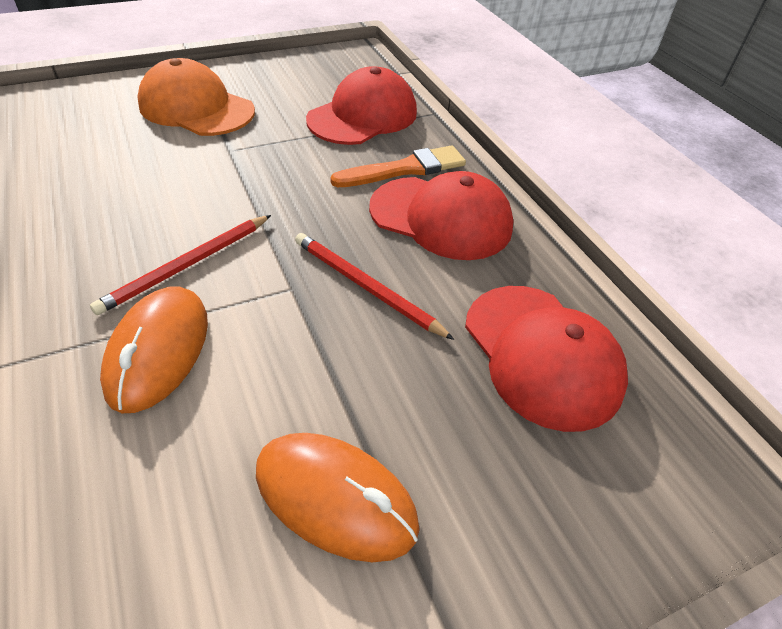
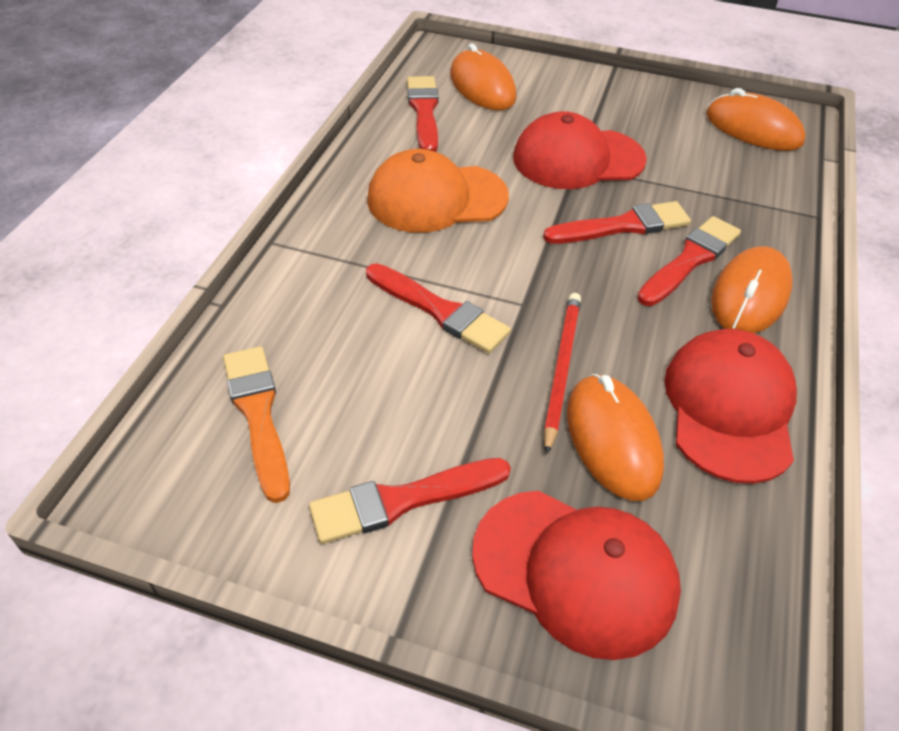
orange mouse: 2 -> 4
red brush: 0 -> 5
red pencil: 2 -> 1

